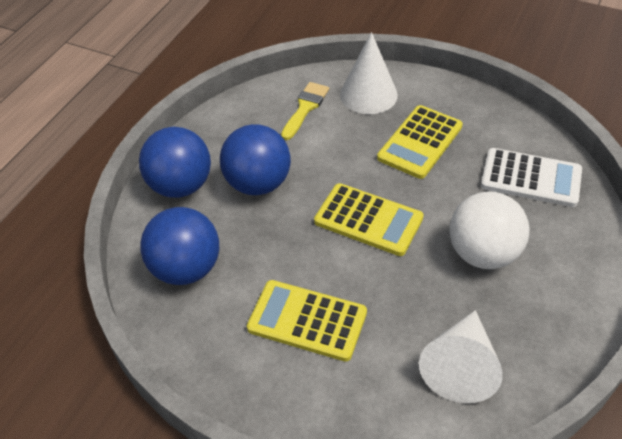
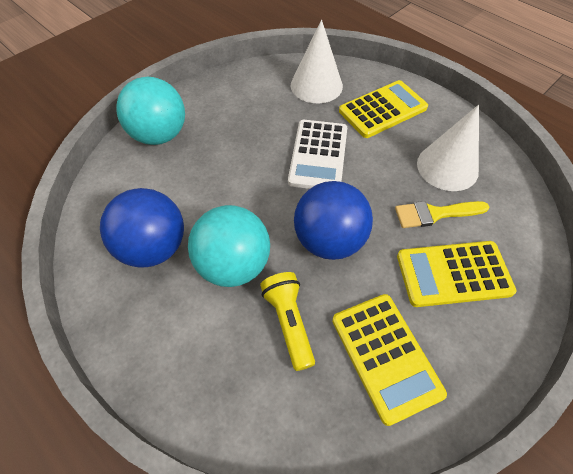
blue ball: 3 -> 2
turquoise ball: 0 -> 2
white ball: 1 -> 0
yellow flashlight: 0 -> 1

